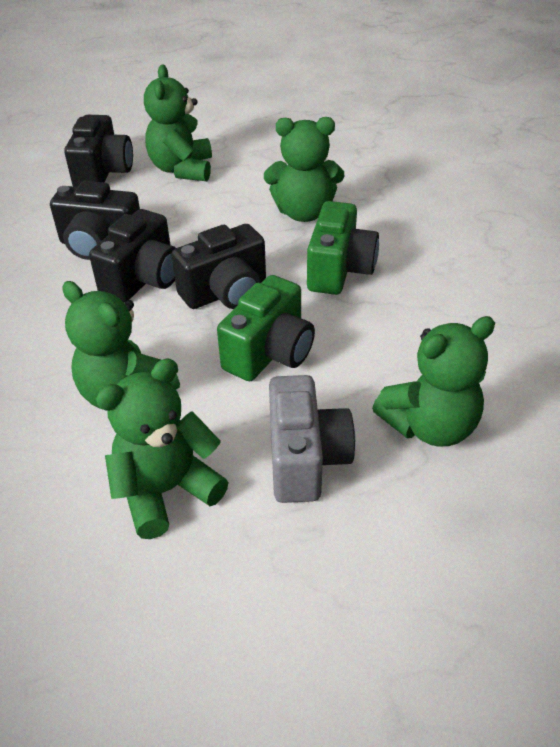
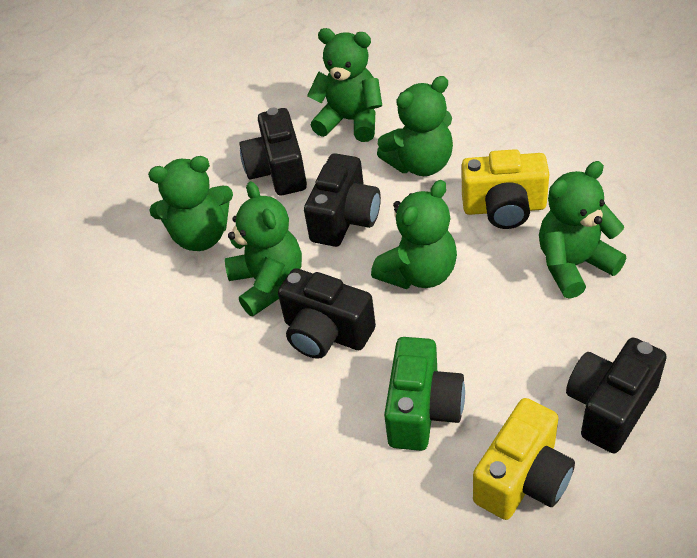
green camera: 2 -> 1
green teddy bear: 5 -> 6
grey camera: 1 -> 0
yellow camera: 0 -> 2

